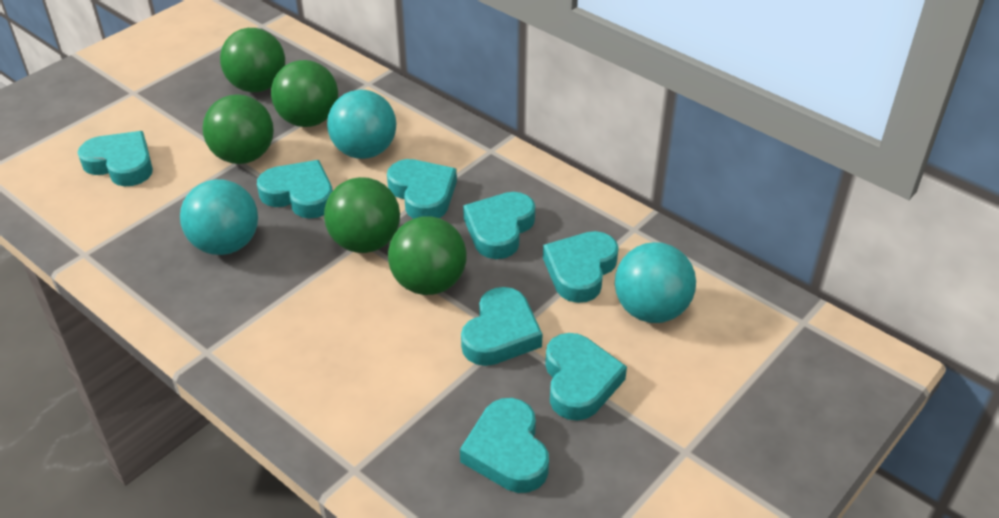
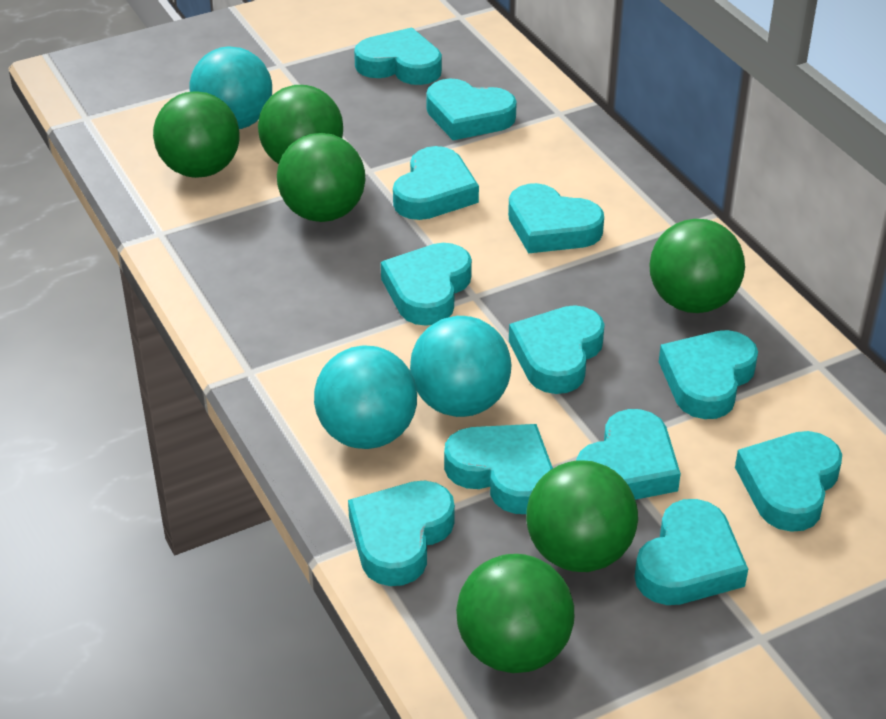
green ball: 5 -> 6
turquoise heart: 8 -> 12

